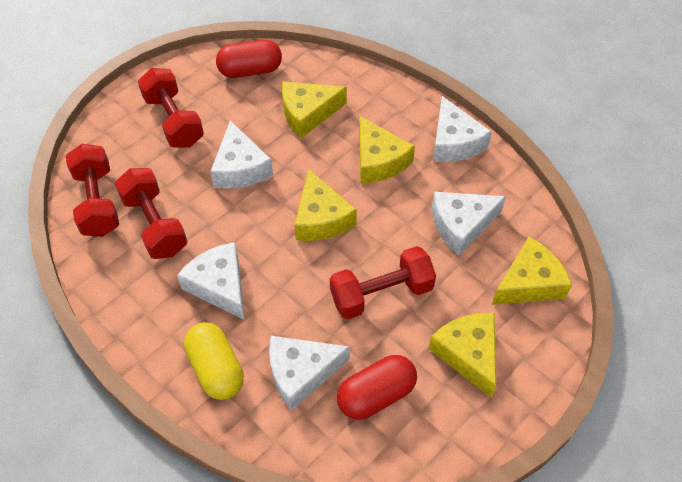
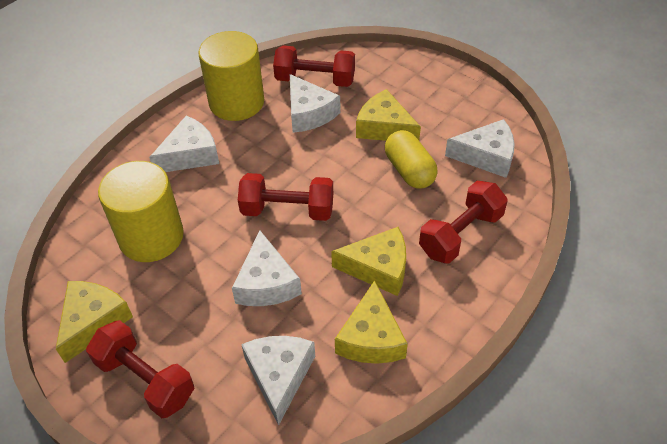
red capsule: 2 -> 0
yellow cheese: 5 -> 4
yellow cylinder: 0 -> 2

